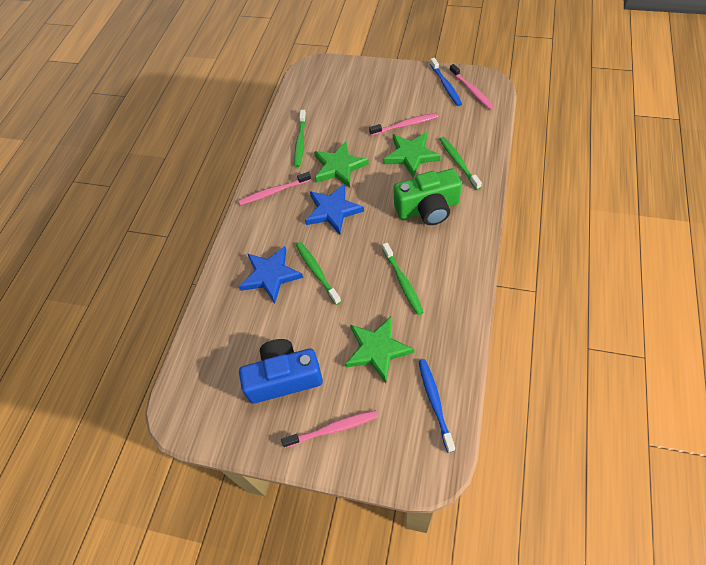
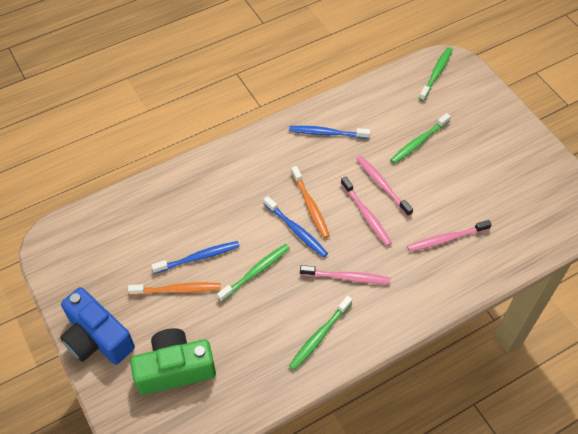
blue star: 2 -> 0
blue toothbrush: 2 -> 3
green star: 3 -> 0
orange toothbrush: 0 -> 2

